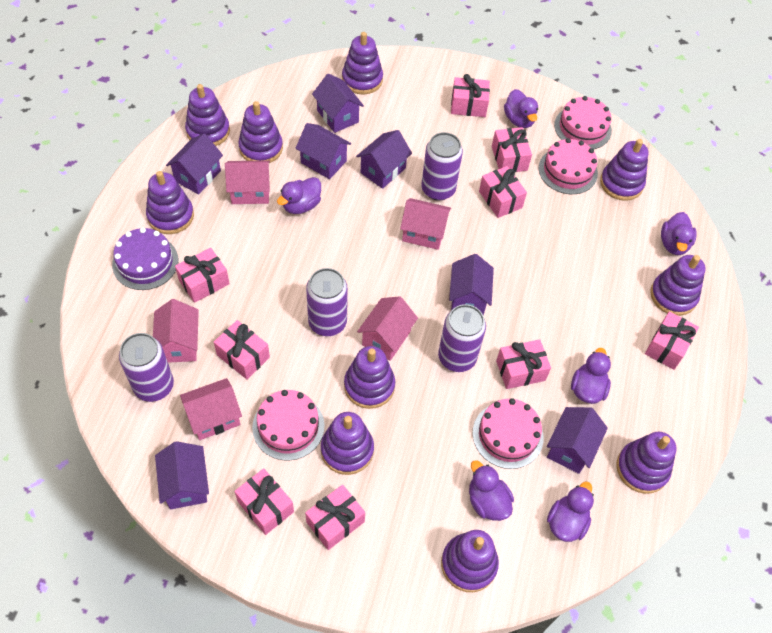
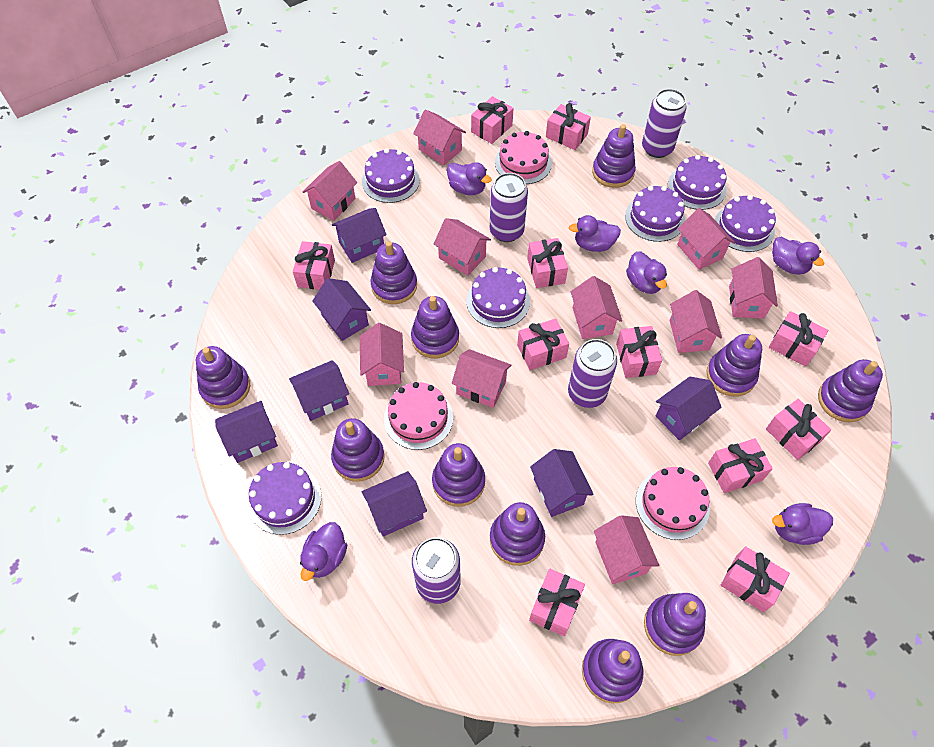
pink cake: 4 -> 3
pink gift: 9 -> 11
pink house: 5 -> 10
purple cake: 1 -> 6
purple stacking toy: 10 -> 11

